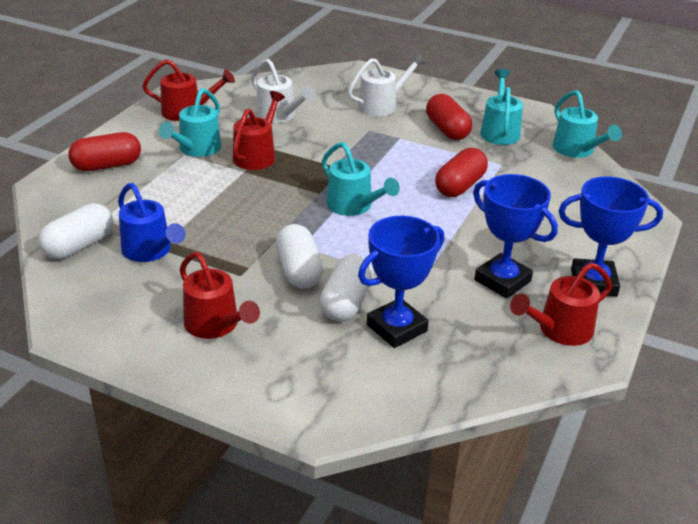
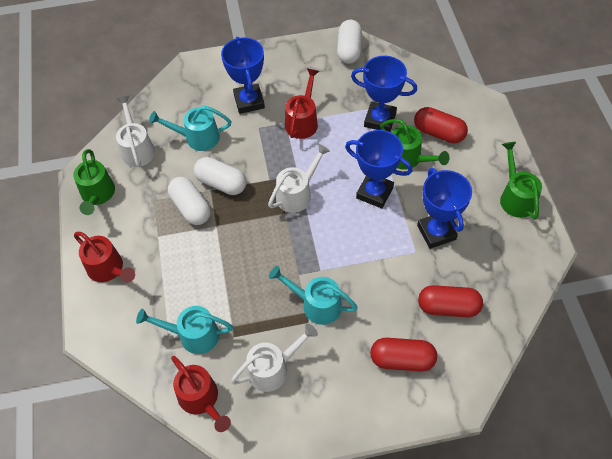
blue trophy: 3 -> 4
blue watering can: 1 -> 0
green watering can: 0 -> 3
red watering can: 4 -> 3
turquoise watering can: 4 -> 3
white watering can: 2 -> 3

